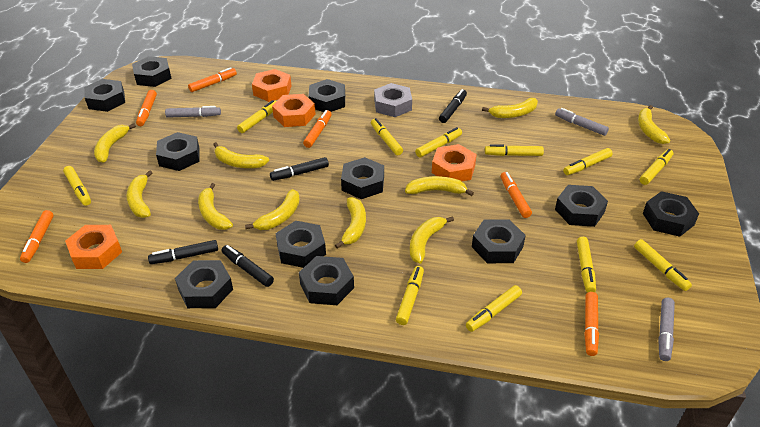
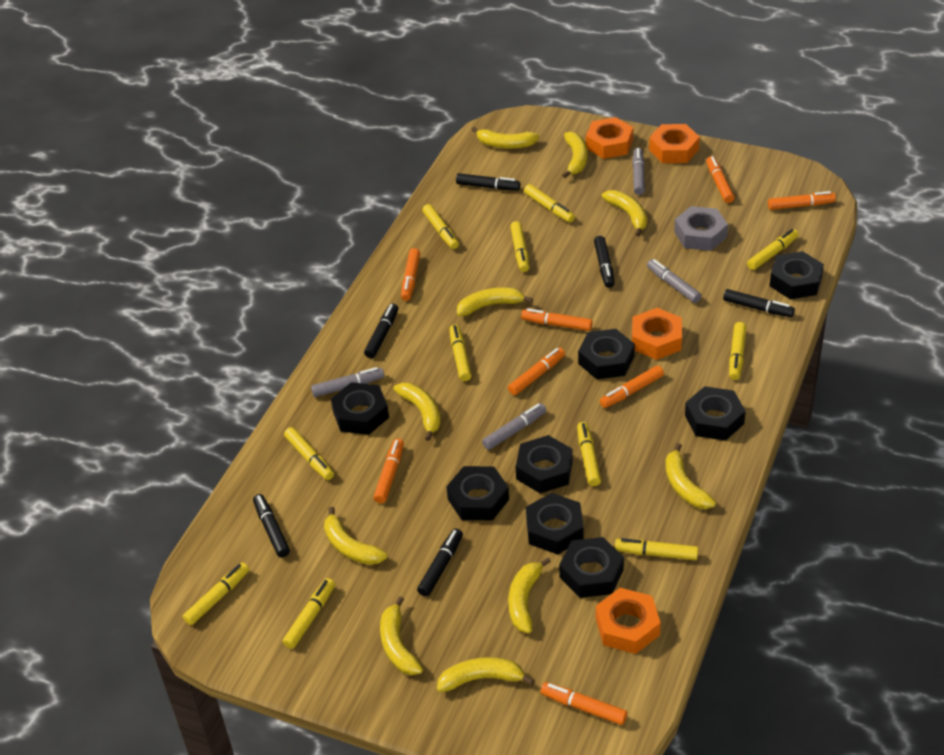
black marker: 4 -> 6
black nut: 11 -> 8
grey marker: 3 -> 4
orange marker: 6 -> 8

